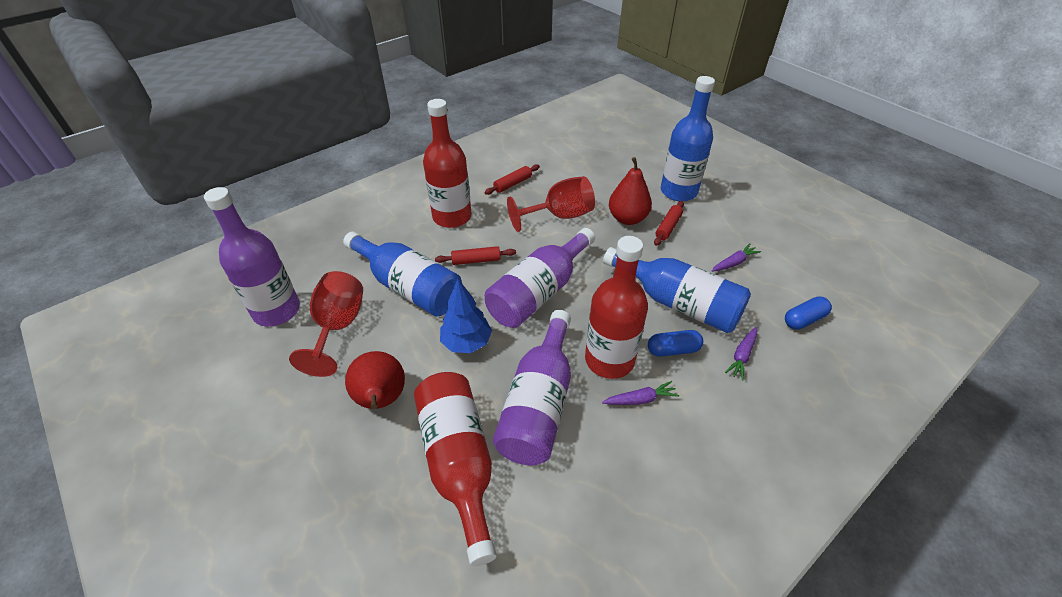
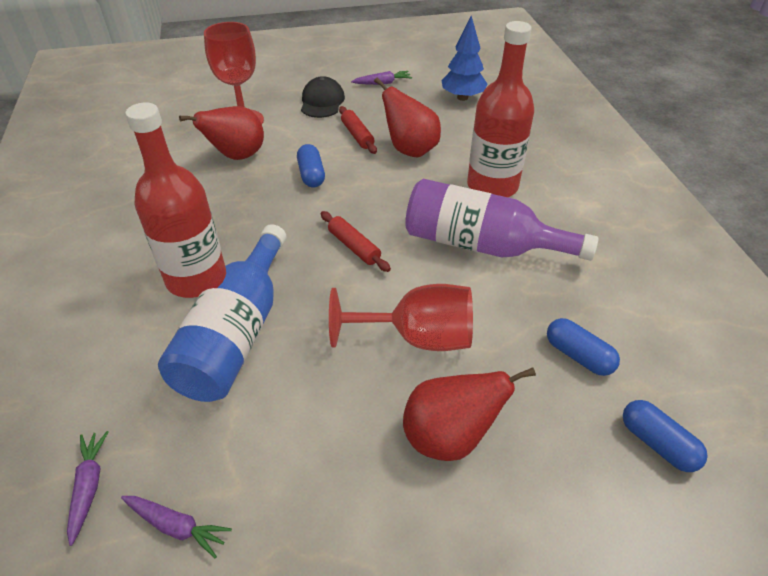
black cap: 0 -> 1
blue bottle: 3 -> 1
blue capsule: 2 -> 3
purple bottle: 3 -> 1
red bottle: 3 -> 2
red pear: 2 -> 3
red rolling pin: 3 -> 2

